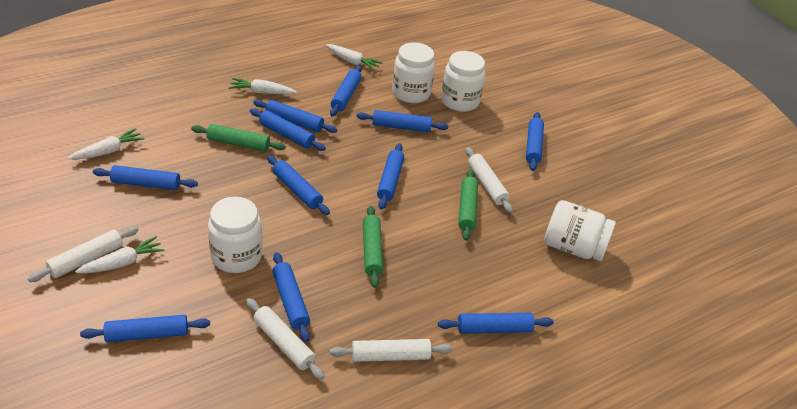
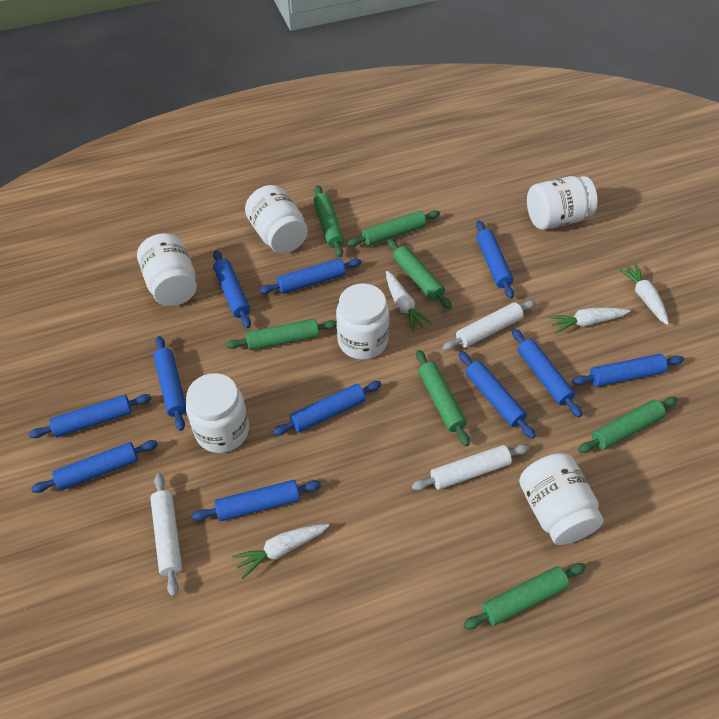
green rolling pin: 3 -> 7
white jar: 4 -> 6
white rolling pin: 4 -> 3

